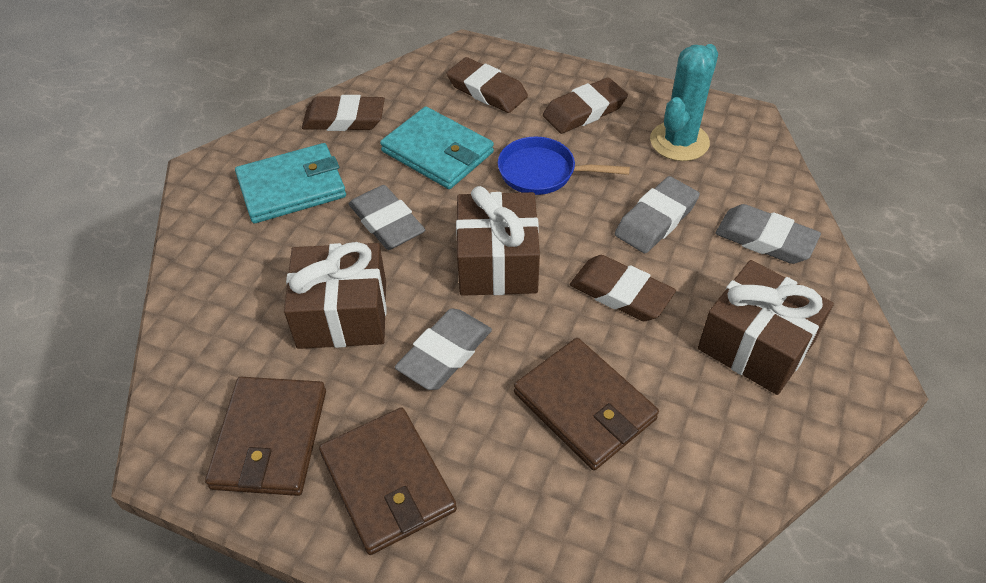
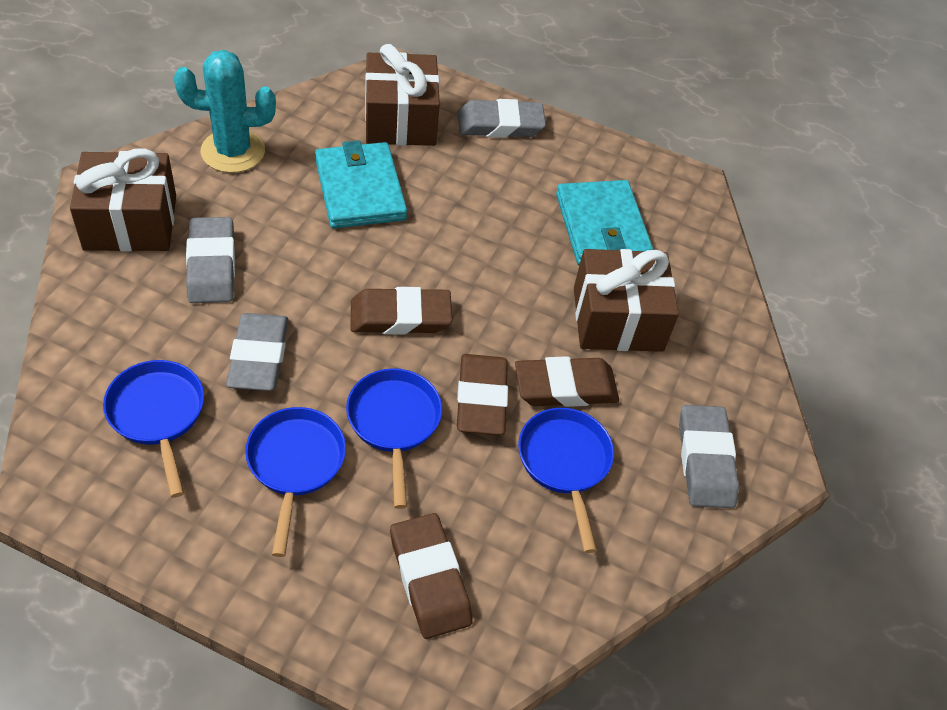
blue pan: 1 -> 4
brown wallet: 3 -> 0

